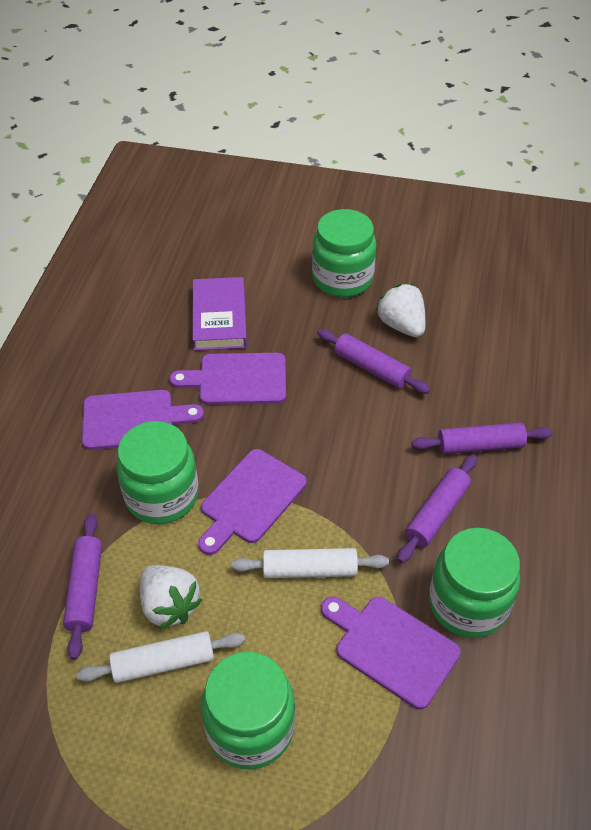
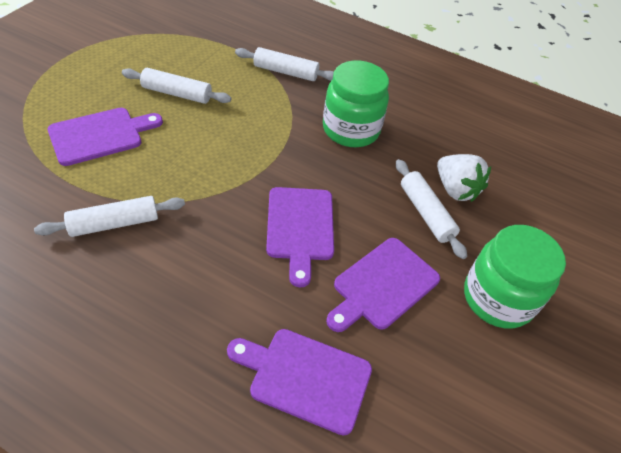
green jar: 4 -> 2
purple book: 1 -> 0
purple rolling pin: 4 -> 0
white rolling pin: 2 -> 4
white strawberry: 2 -> 1

